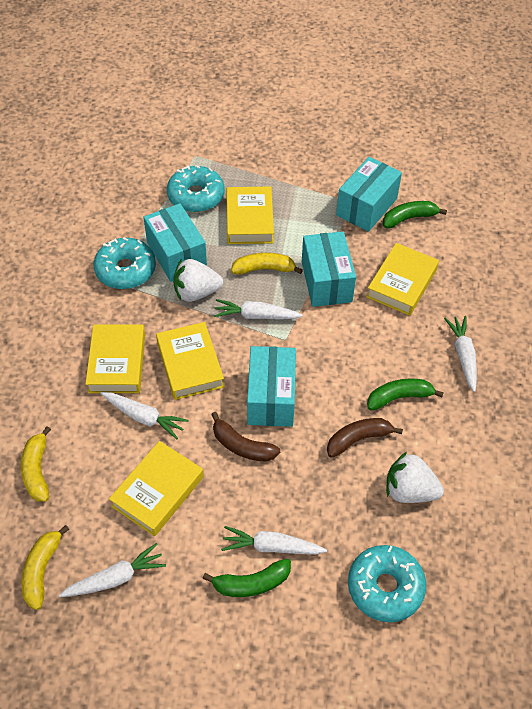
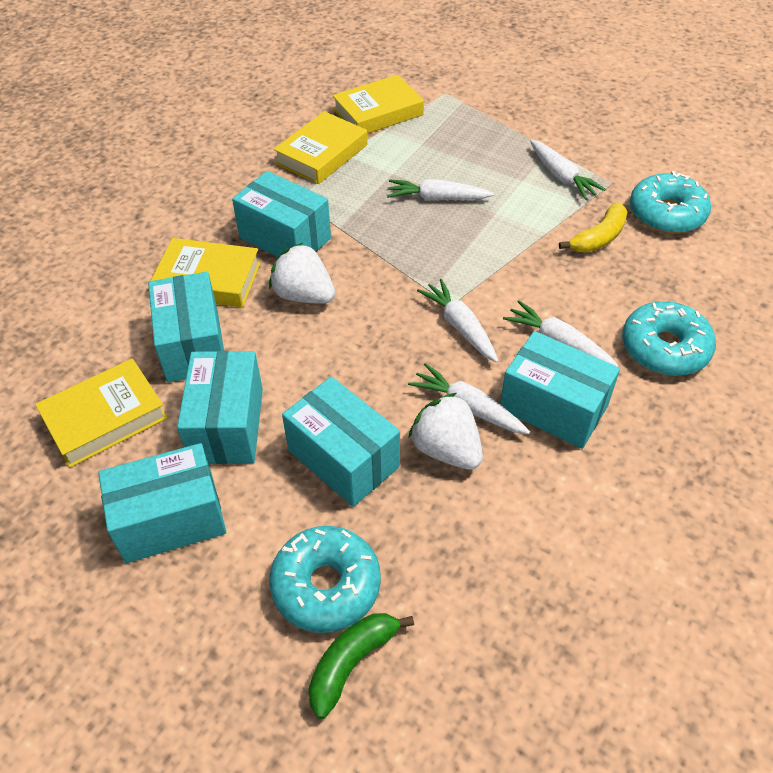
brown banana: 2 -> 0
green banana: 3 -> 1
turquoise box: 4 -> 6
yellow banana: 3 -> 1
yellow book: 5 -> 4

